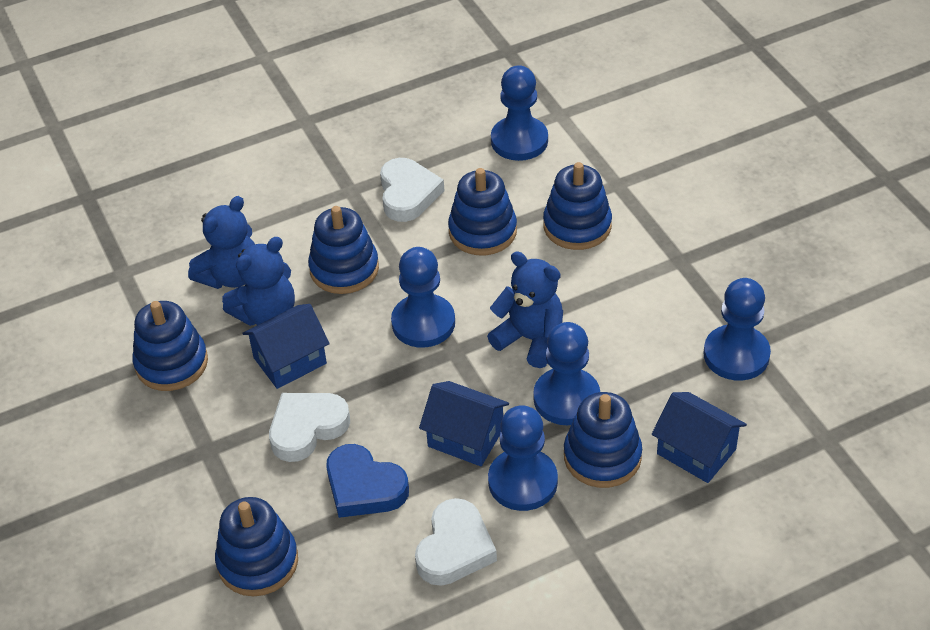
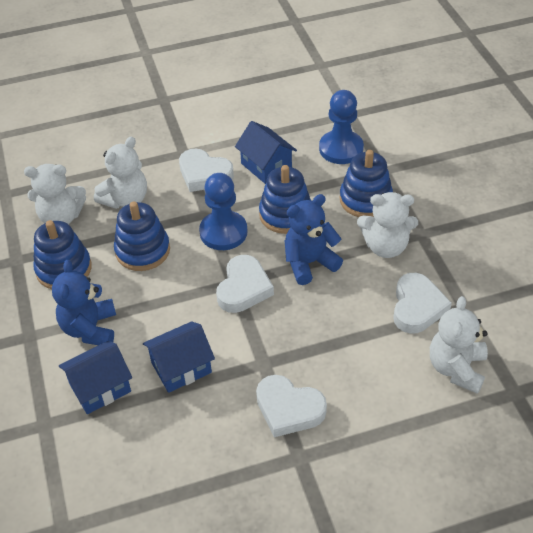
blue heart: 1 -> 0
blue pawn: 5 -> 2
blue stacking toy: 6 -> 4
blue teddy bear: 3 -> 2
white heart: 3 -> 4
white teddy bear: 0 -> 4

